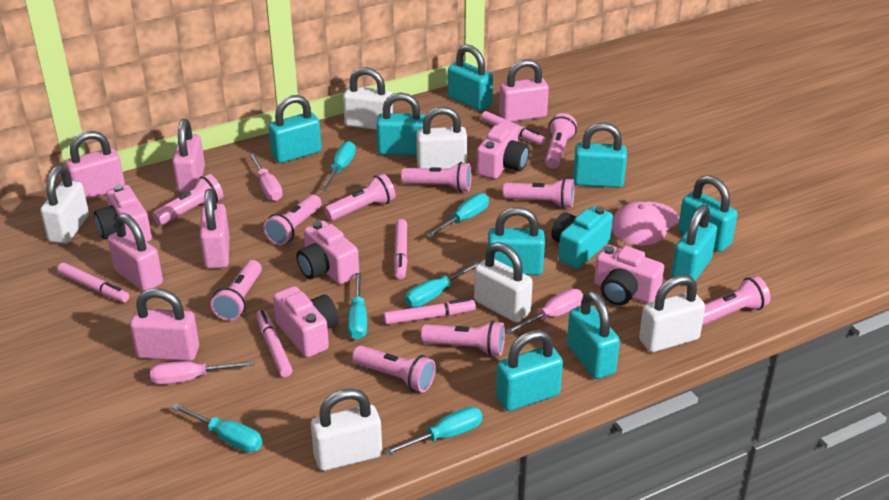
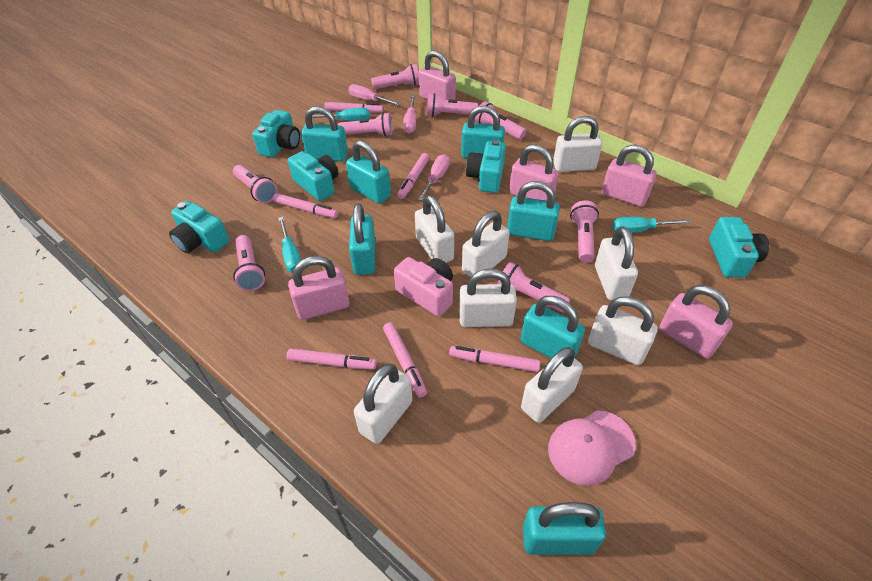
pink camera: 5 -> 1
pink flashlight: 10 -> 8
pink marker: 5 -> 6
pink padlock: 6 -> 5
turquoise camera: 1 -> 5
turquoise padlock: 9 -> 7
turquoise screwdriver: 6 -> 3
white padlock: 6 -> 8

